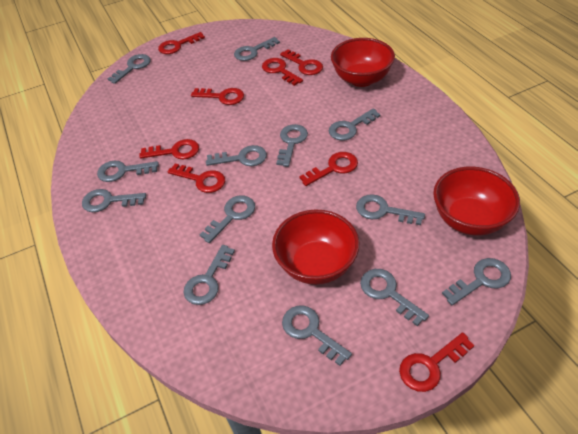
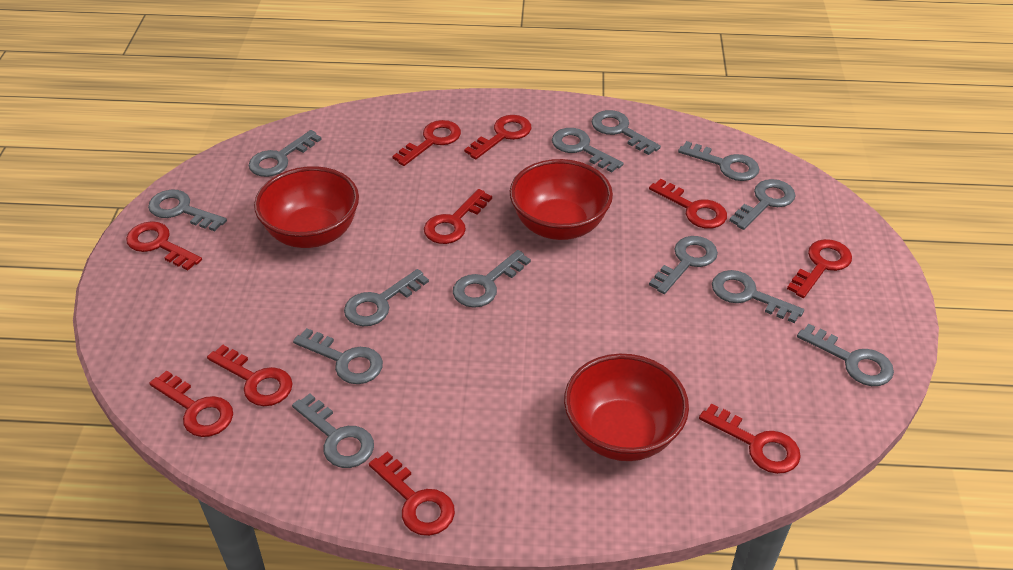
red key: 8 -> 10

